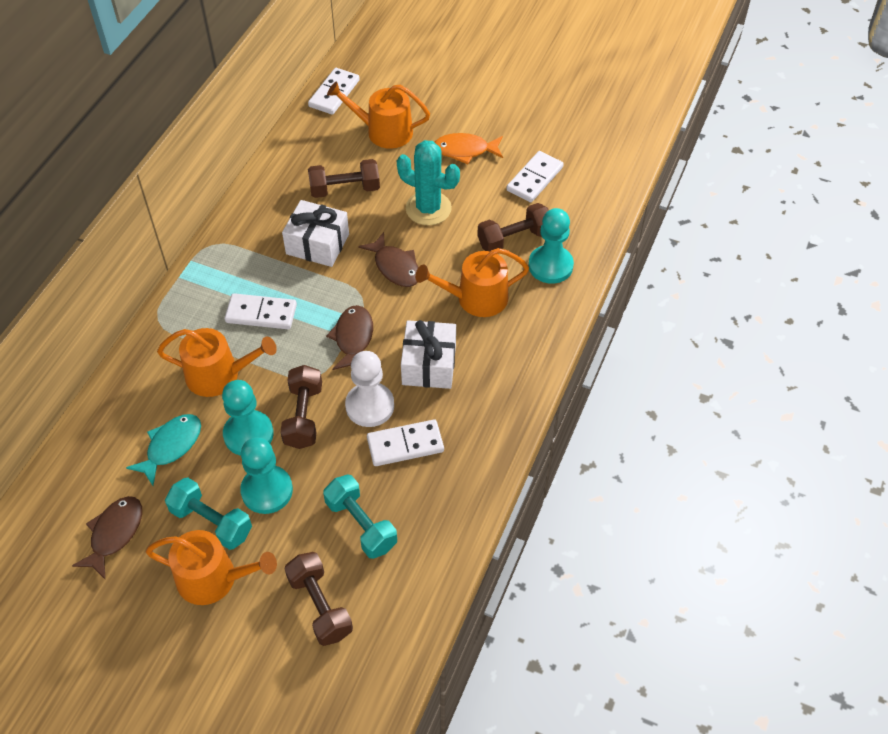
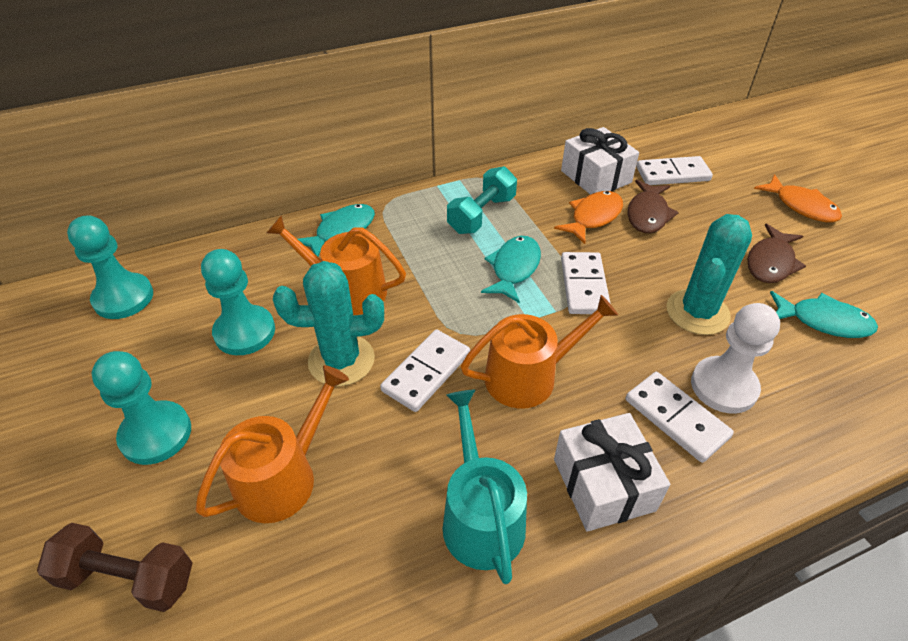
brown dumbbell: 4 -> 1
brown fish: 3 -> 2
orange fish: 1 -> 2
orange watering can: 4 -> 3
turquoise cactus: 1 -> 2
turquoise dumbbell: 2 -> 1
turquoise fish: 1 -> 3
turquoise watering can: 0 -> 1

